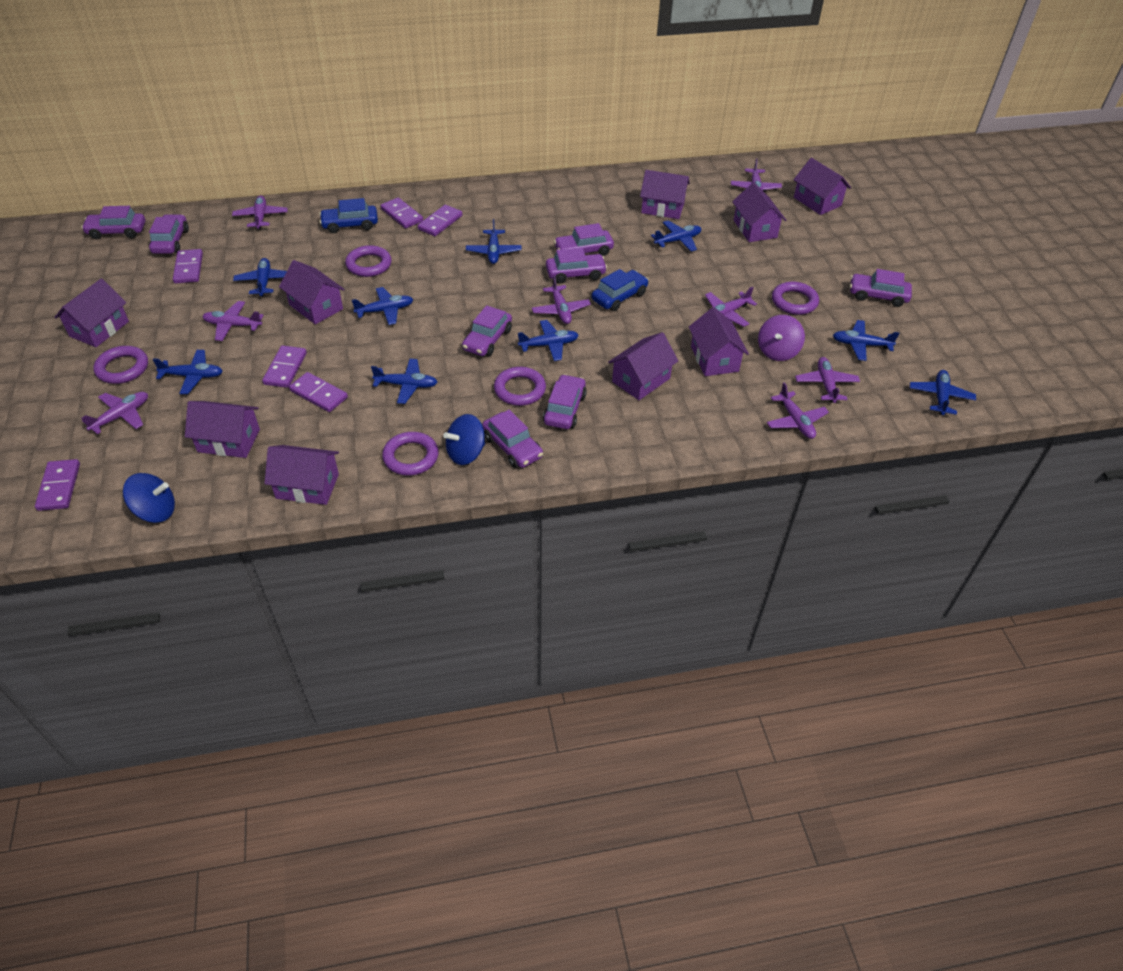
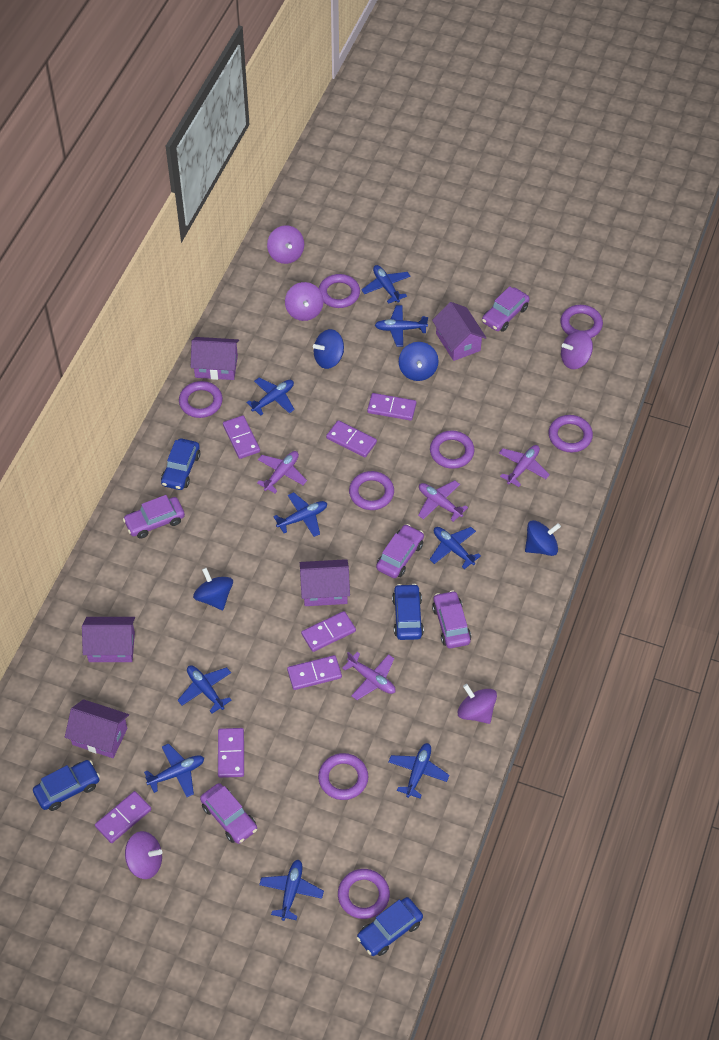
blue car: 2 -> 4
blue spinning top: 2 -> 4
purple car: 8 -> 5
purple domino: 6 -> 7
purple house: 9 -> 5
purple plane: 8 -> 4
purple ring: 5 -> 8
purple spinning top: 1 -> 5

